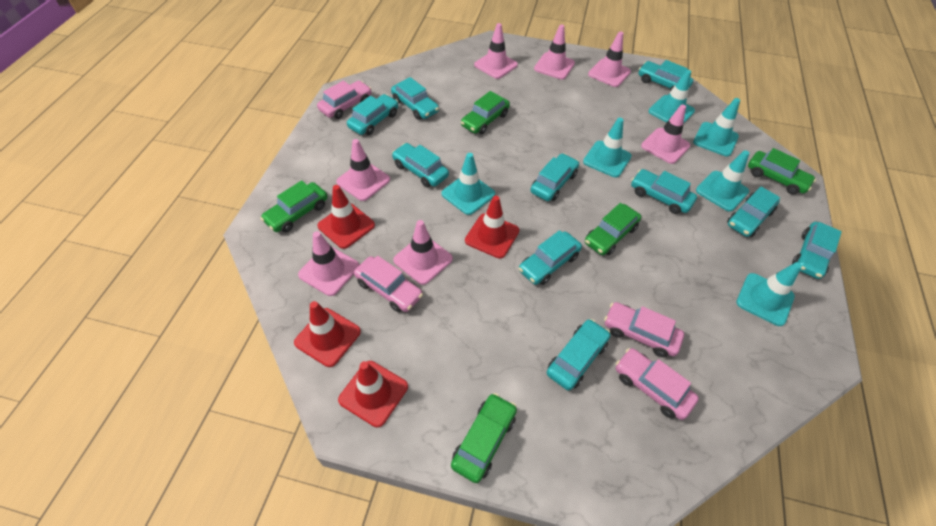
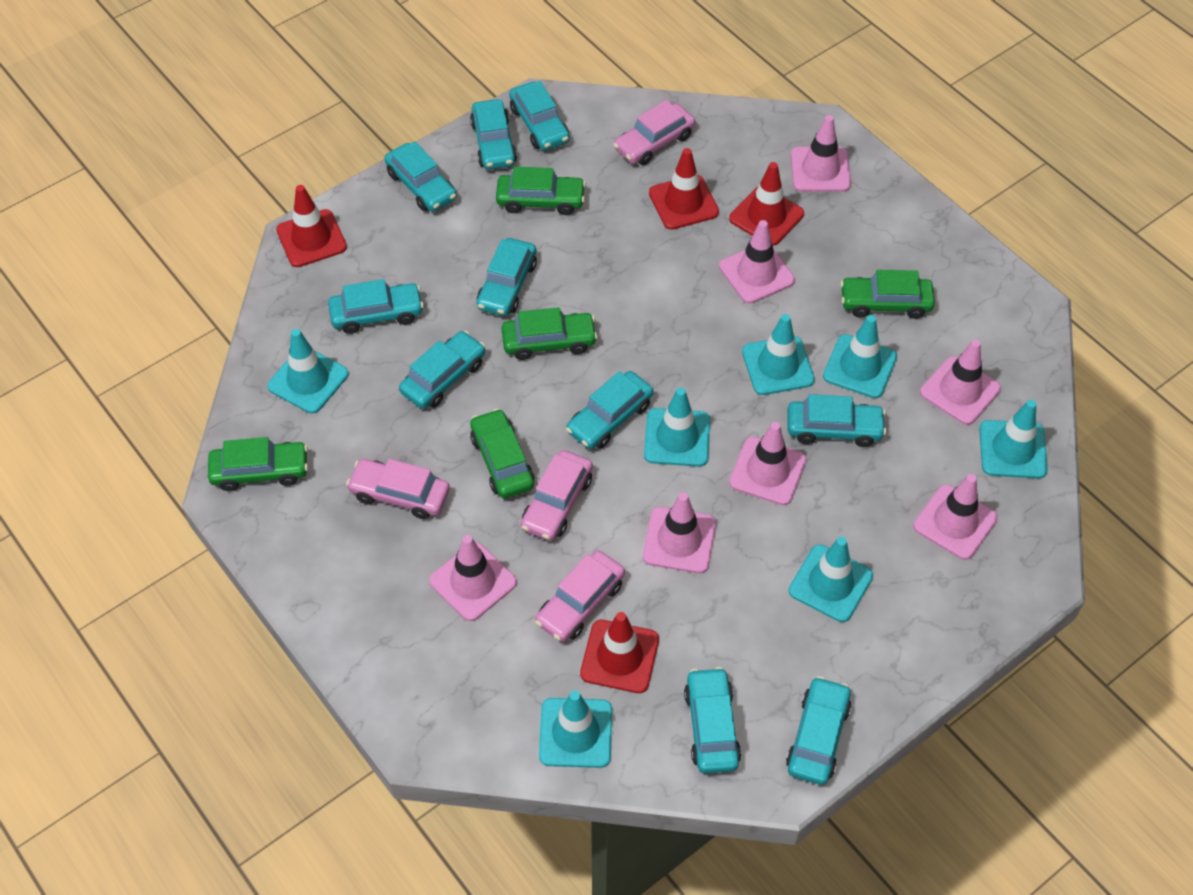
turquoise traffic cone: 6 -> 7

